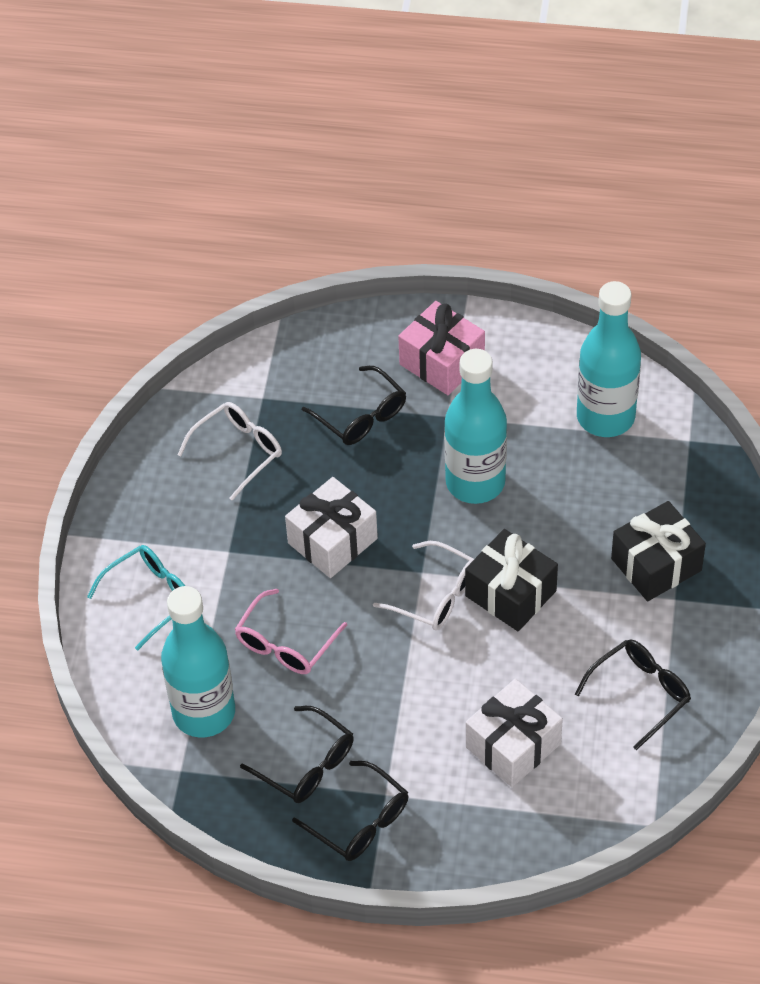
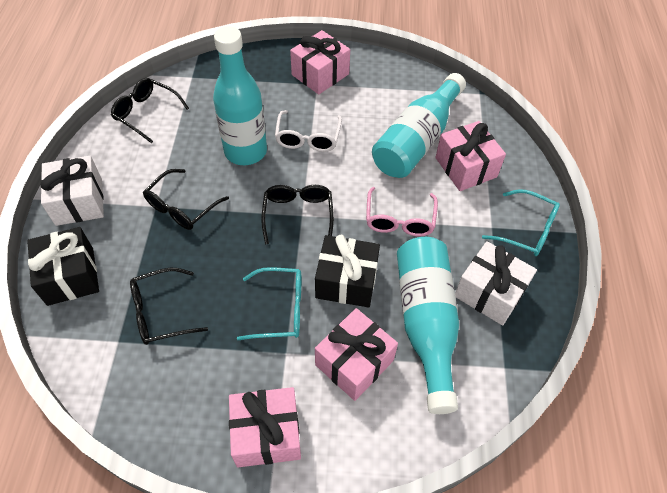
pink gift: 1 -> 4
turquoise glasses: 1 -> 2
white glasses: 2 -> 1

